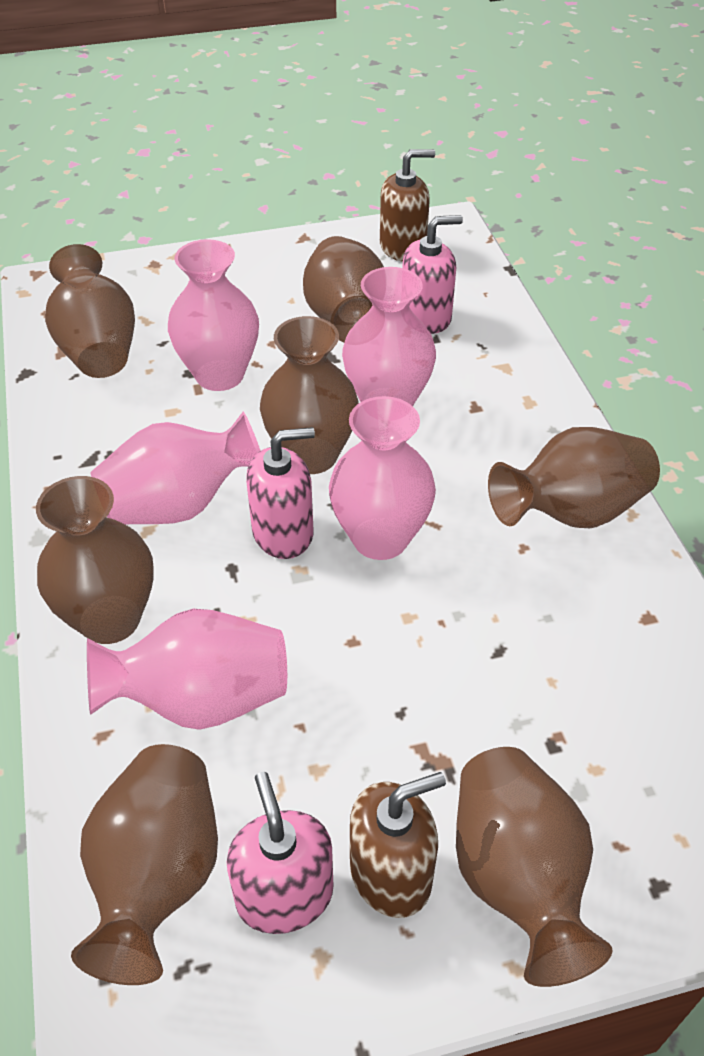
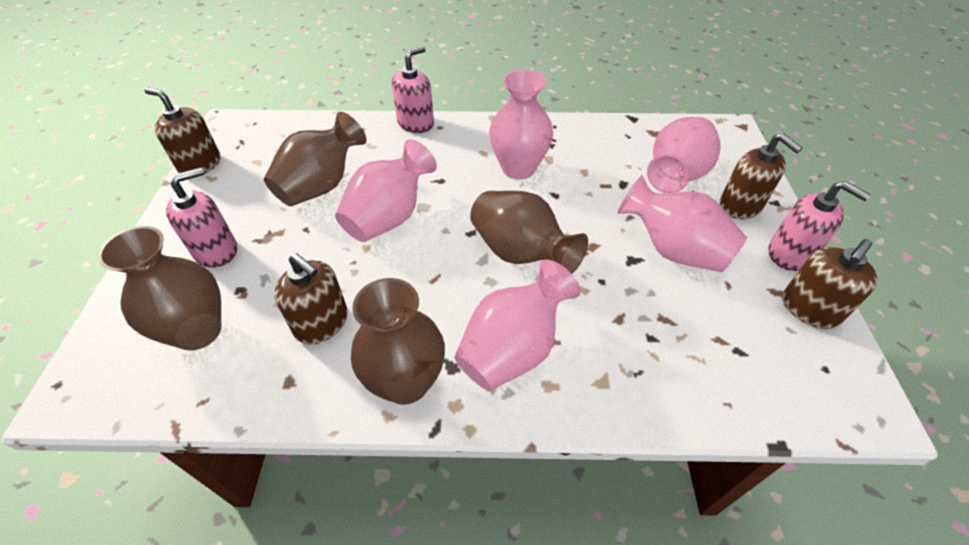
brown soap dispenser: 2 -> 4
brown vase: 7 -> 4

